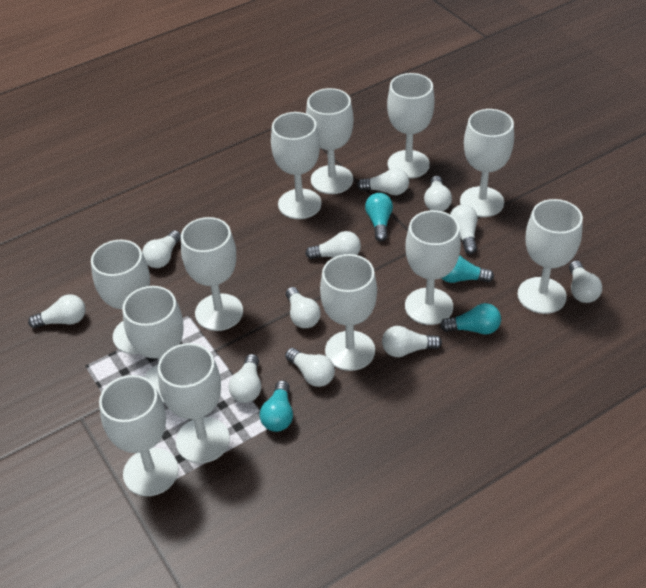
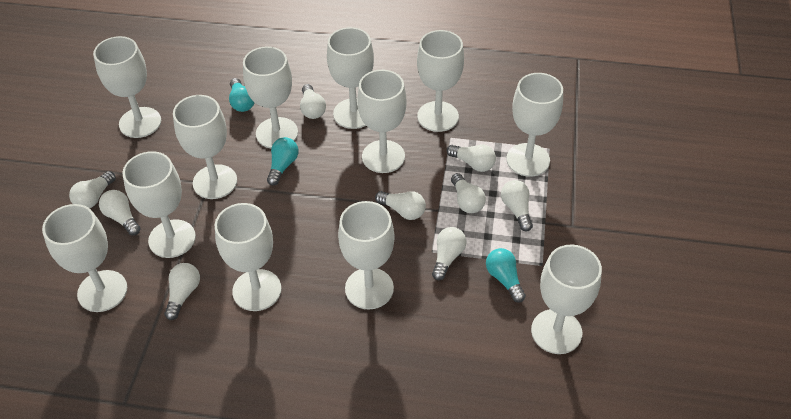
turquoise light bulb: 4 -> 3
white light bulb: 11 -> 9

